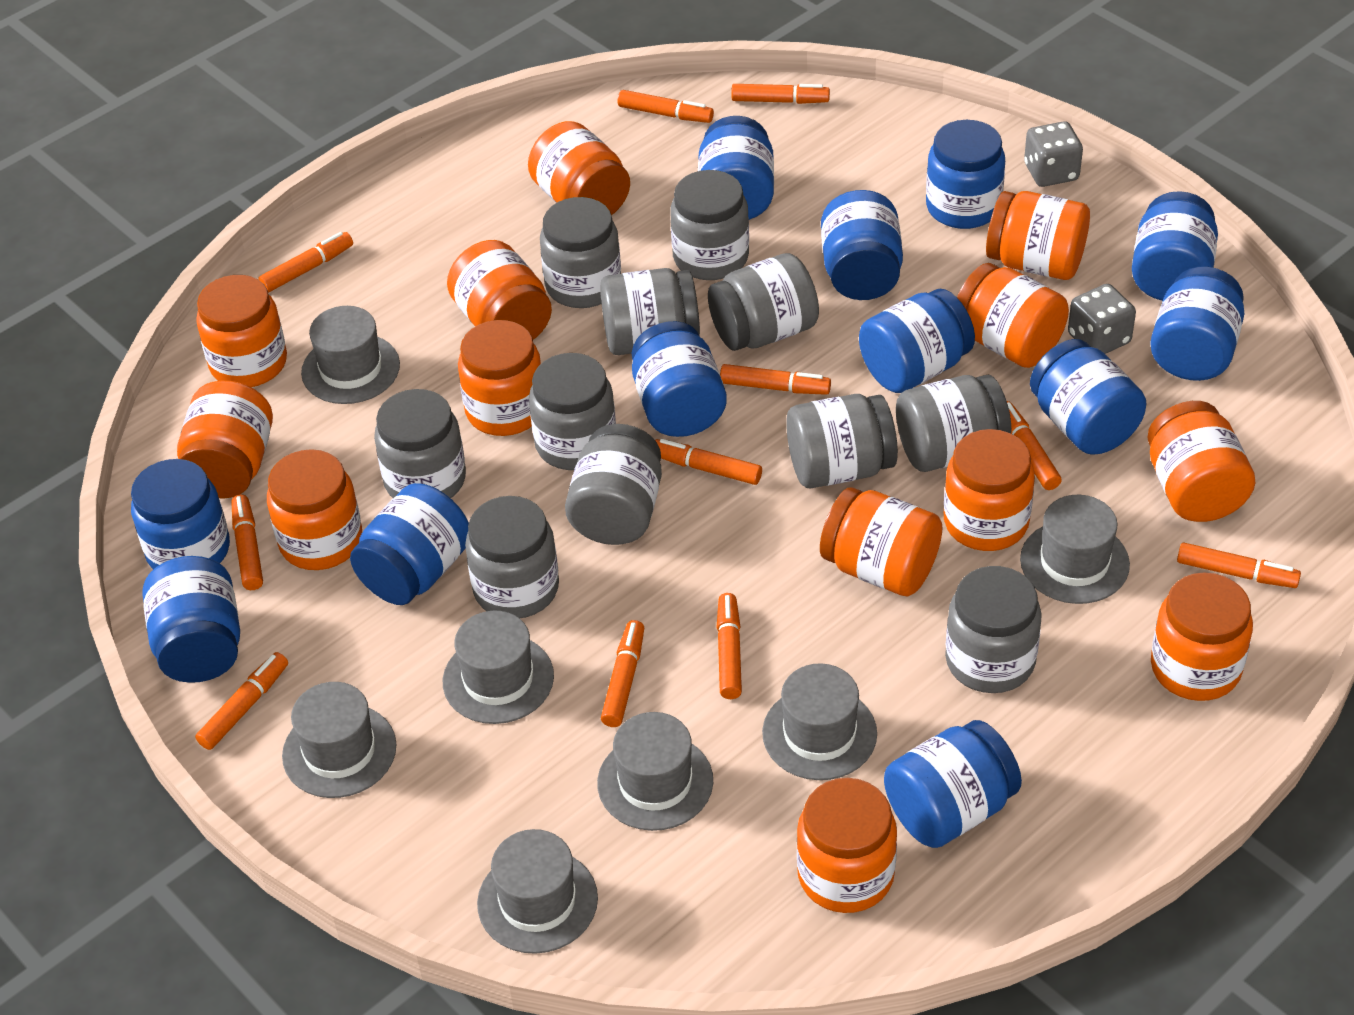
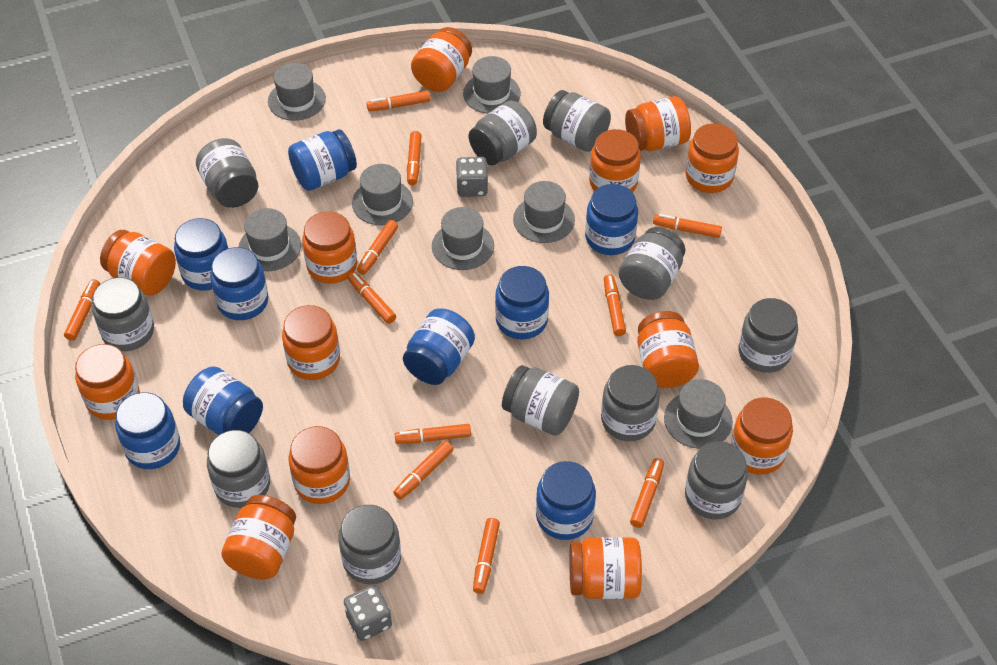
blue jar: 12 -> 9

